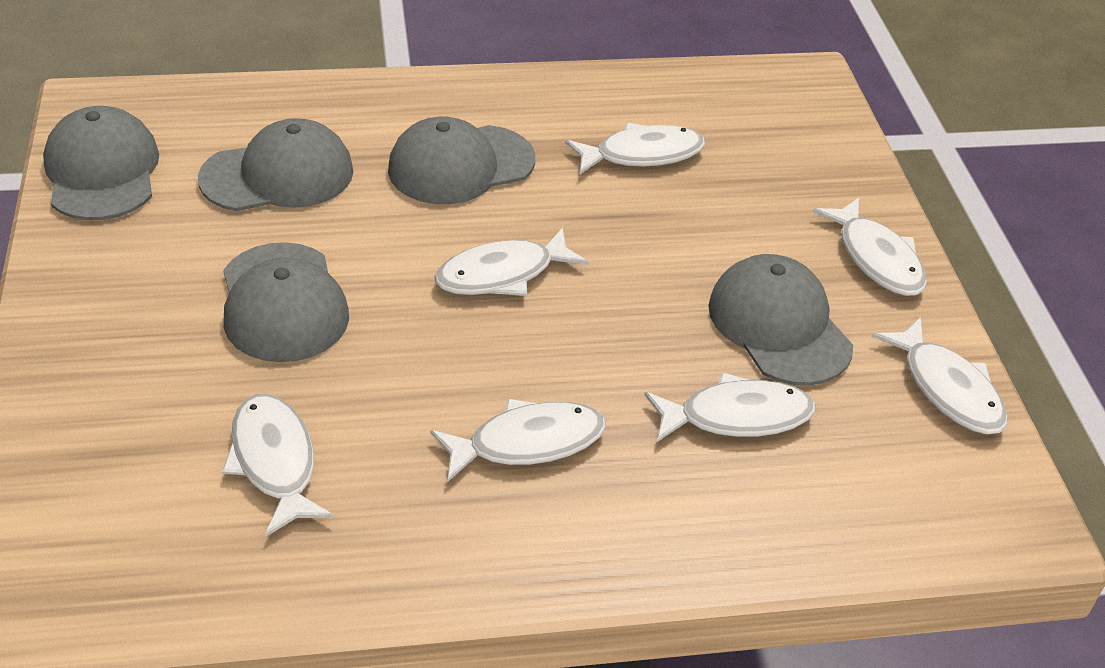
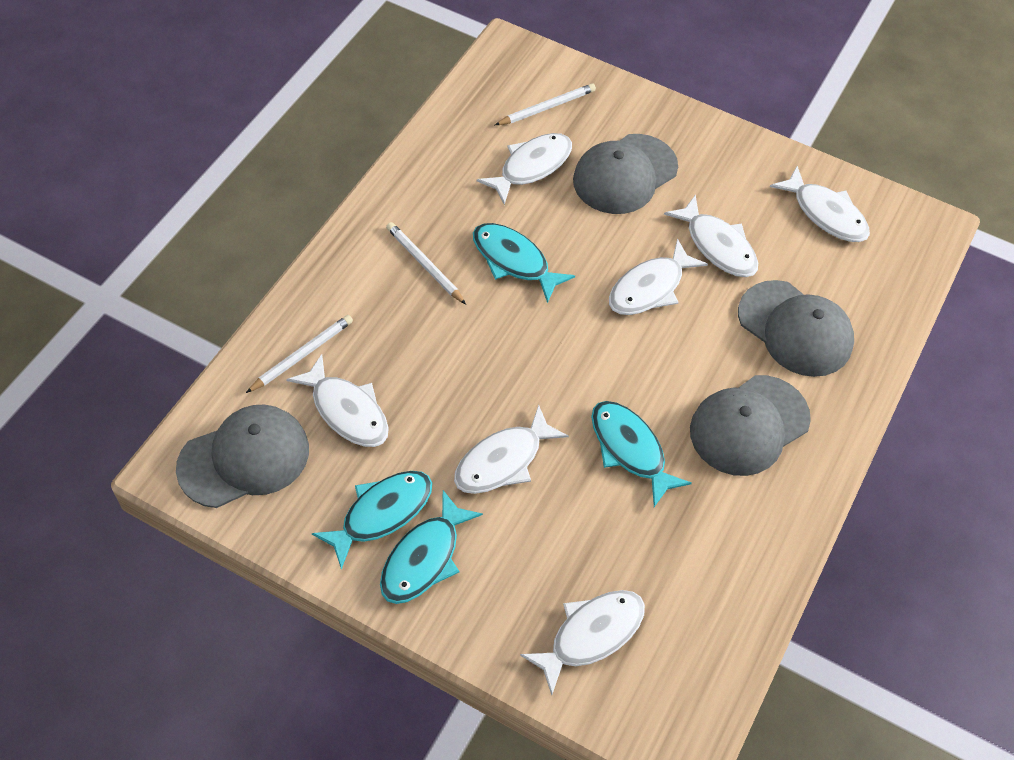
grey cap: 5 -> 4
turquoise fish: 0 -> 4
white pencil: 0 -> 3

